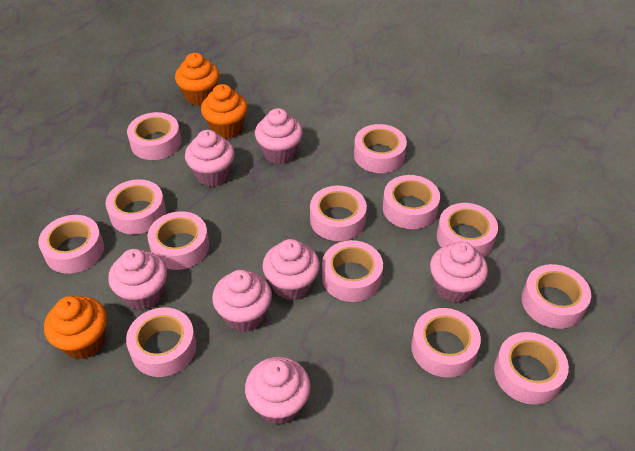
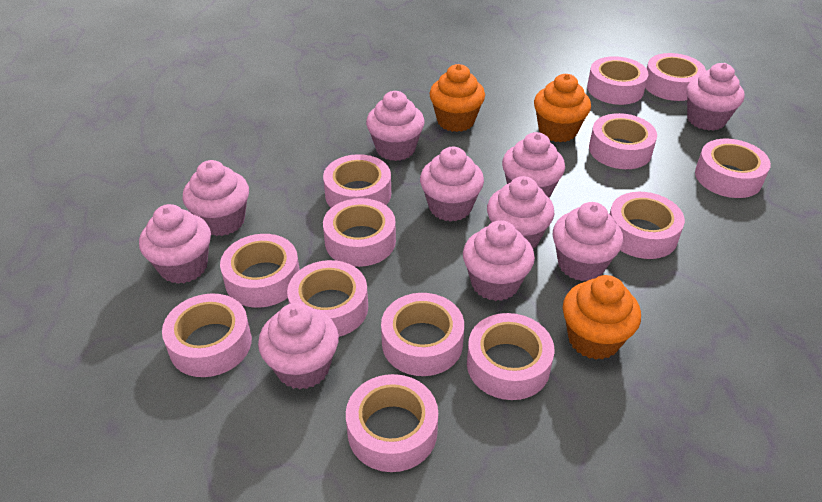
pink cupcake: 7 -> 10

